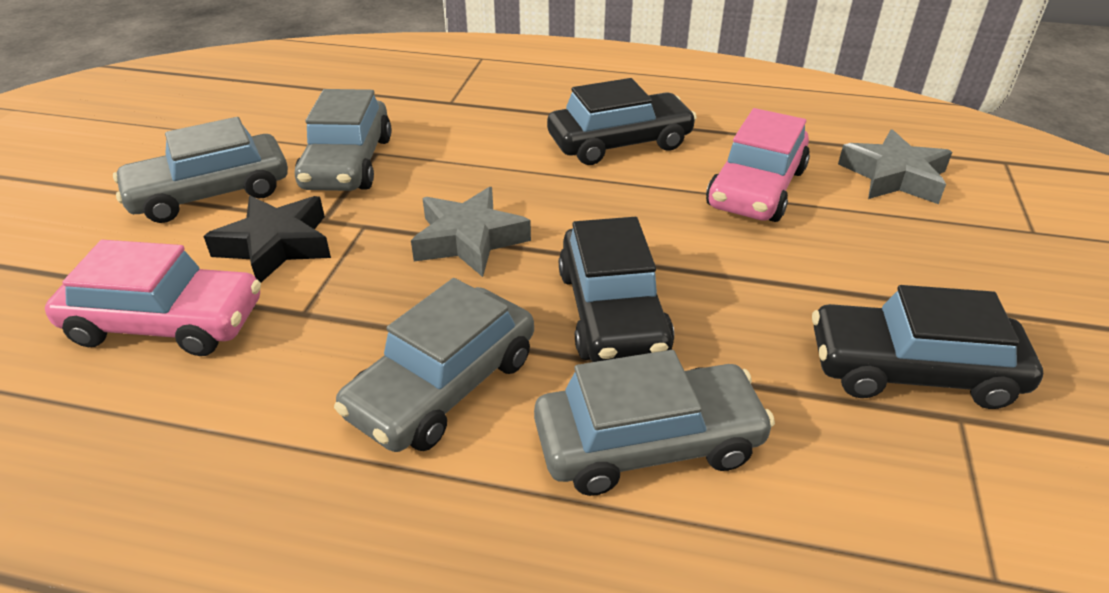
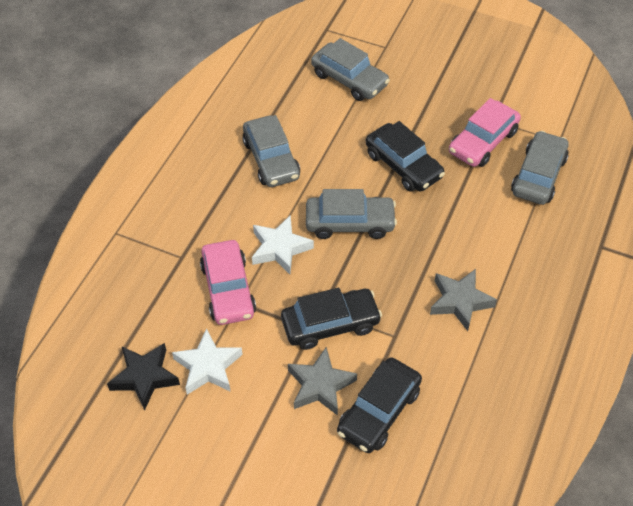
white star: 0 -> 2

